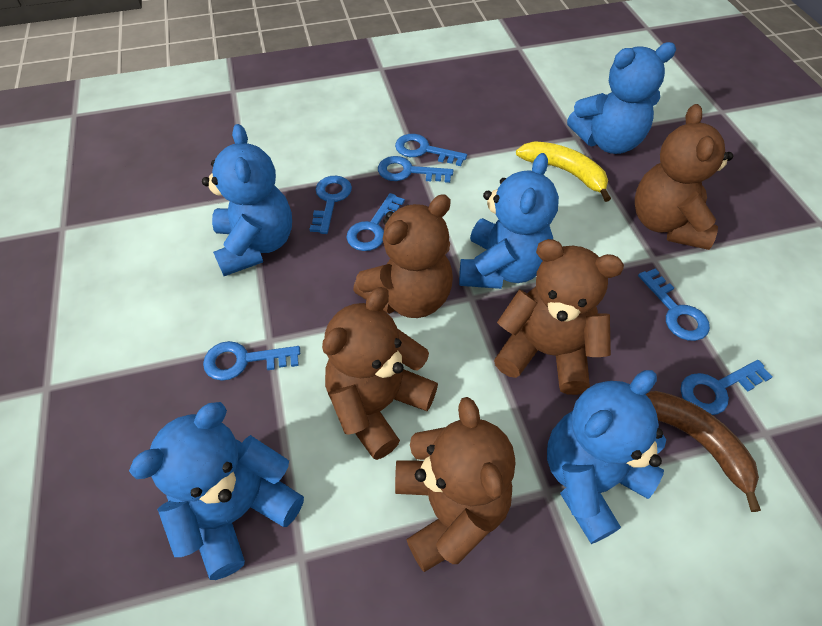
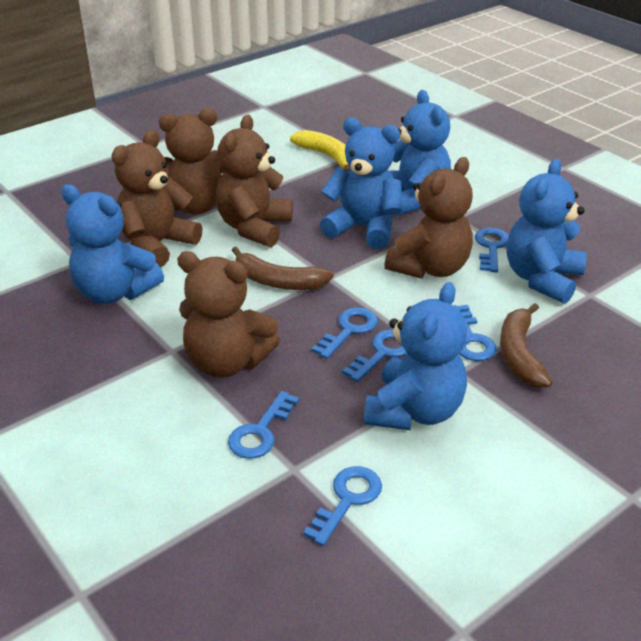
blue key: 7 -> 6
brown banana: 1 -> 2

